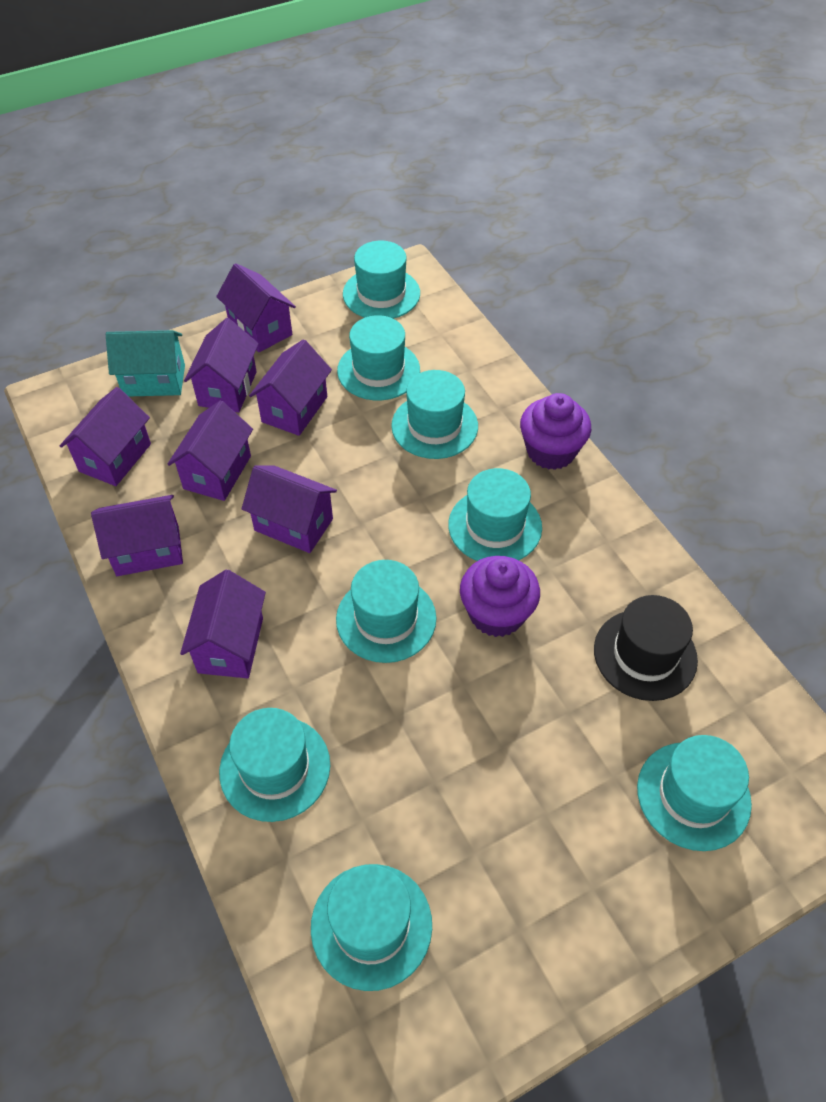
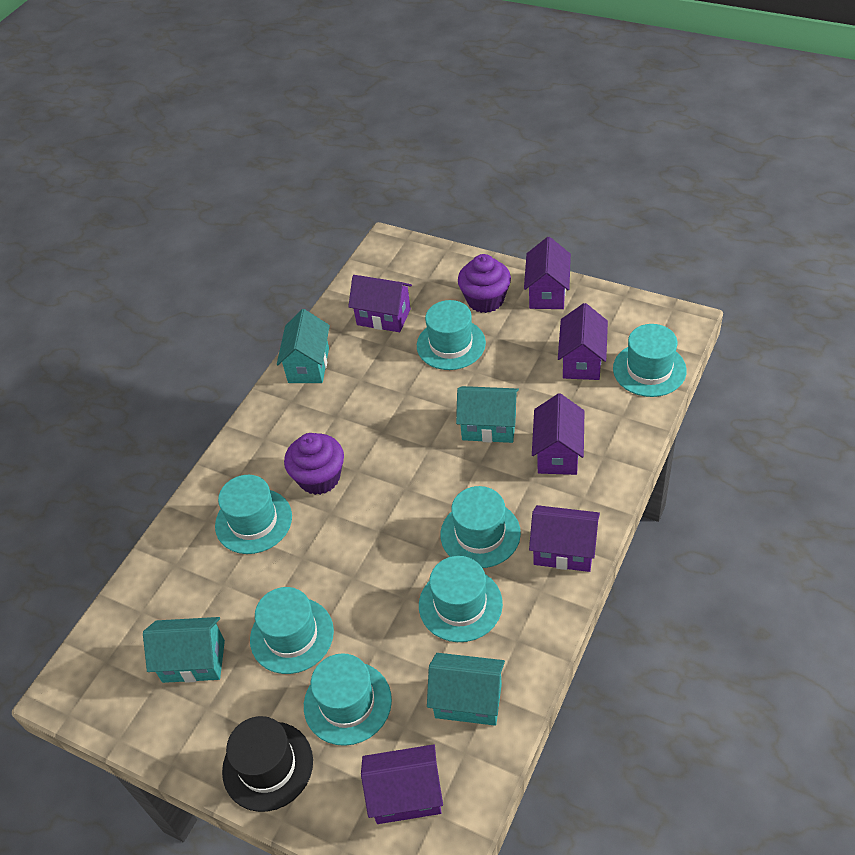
purple house: 8 -> 6
turquoise hat: 8 -> 7
turquoise house: 1 -> 4

